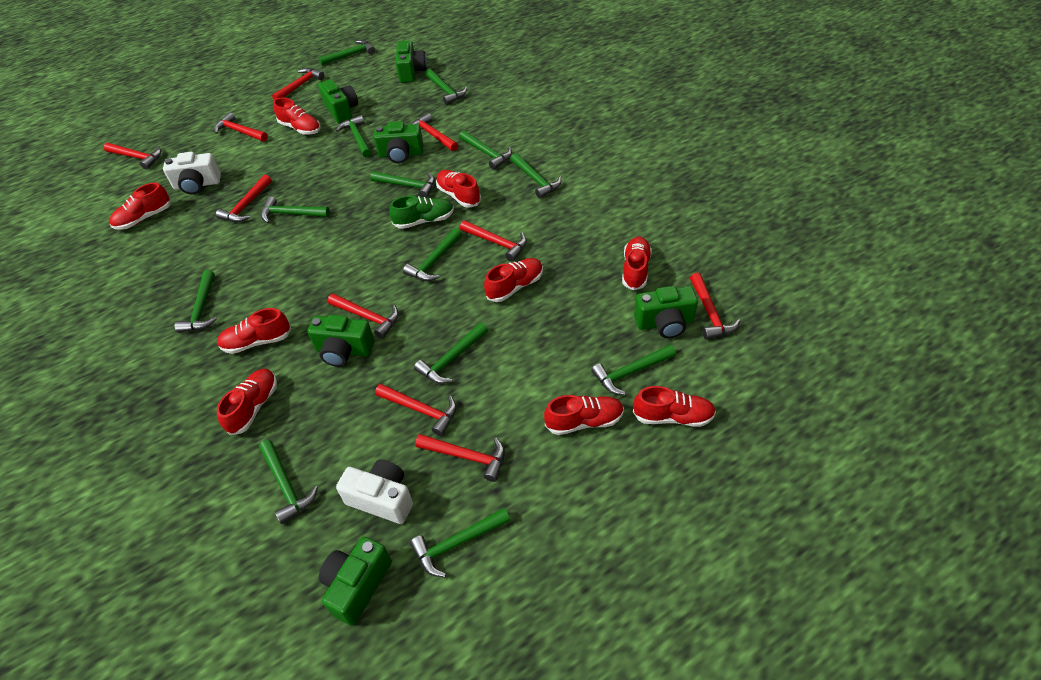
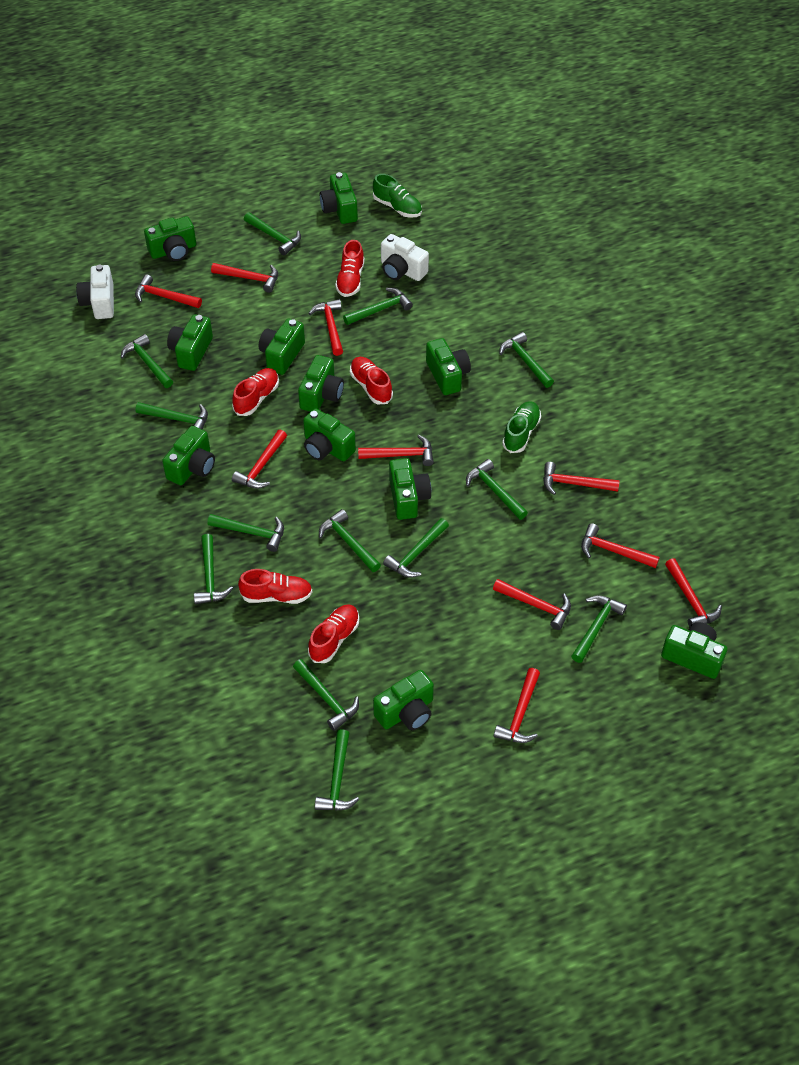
green camera: 6 -> 11
green shoe: 1 -> 2
red shoe: 9 -> 5

